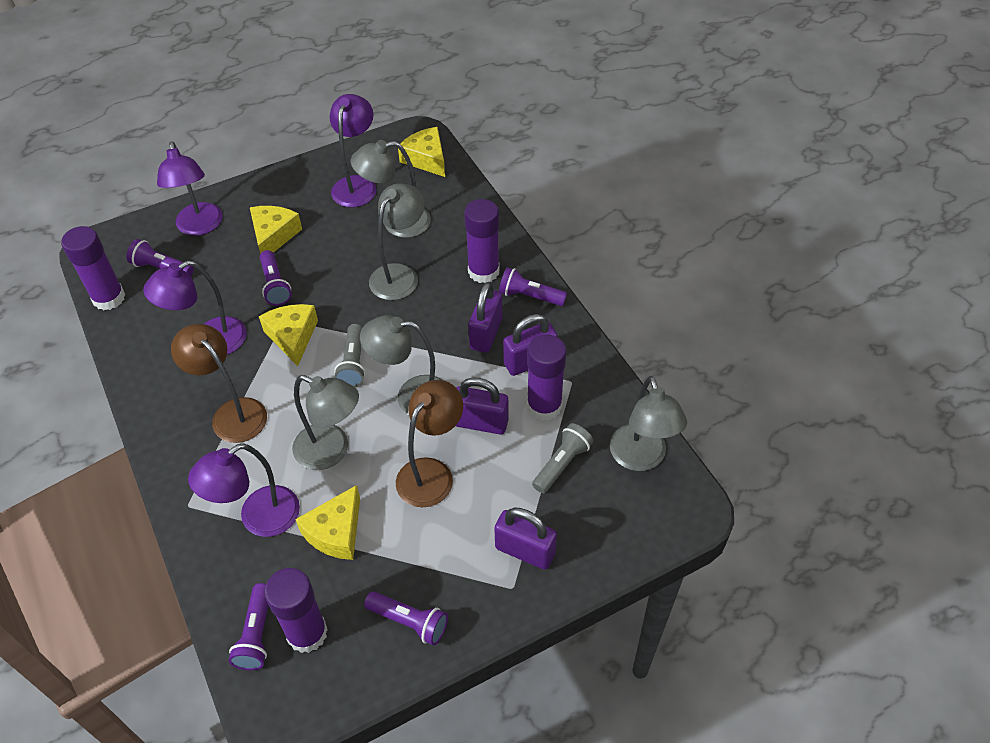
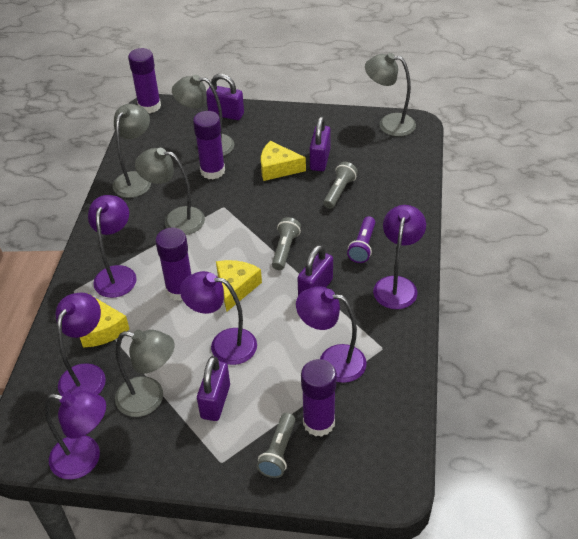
brown lamp: 2 -> 0
grey flashlight: 2 -> 3
purple flashlight: 5 -> 1
purple lamp: 4 -> 6
yellow cheese: 4 -> 3

